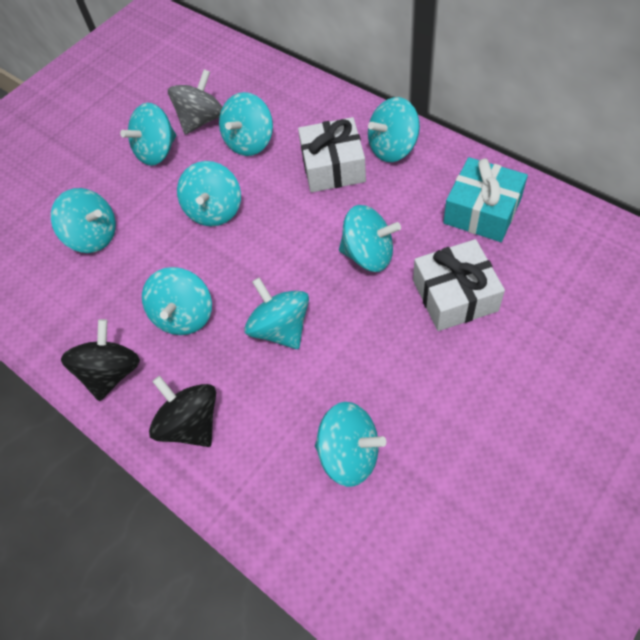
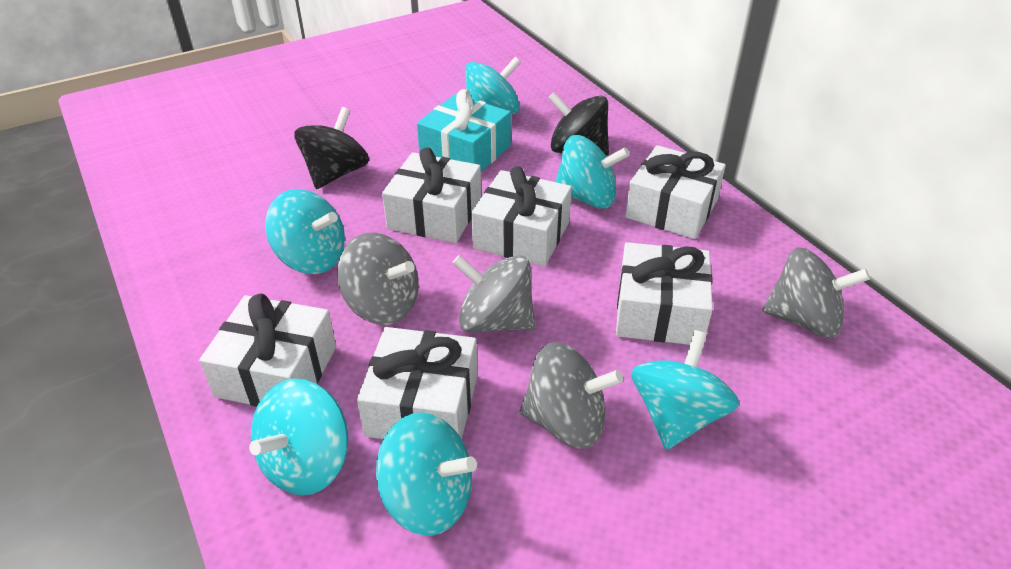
grey spinning top: 1 -> 4
turquoise spinning top: 9 -> 6
white gift: 2 -> 6

